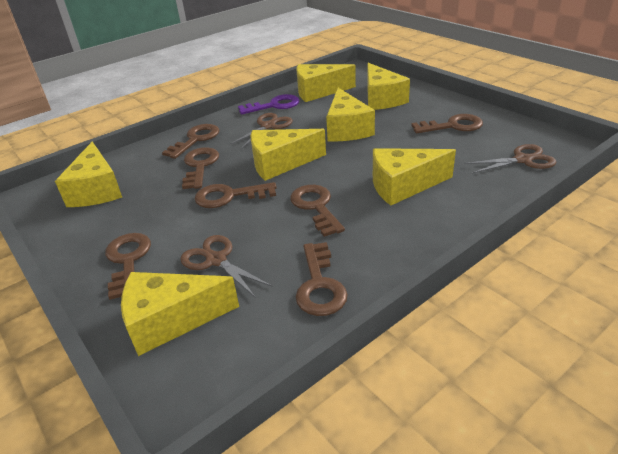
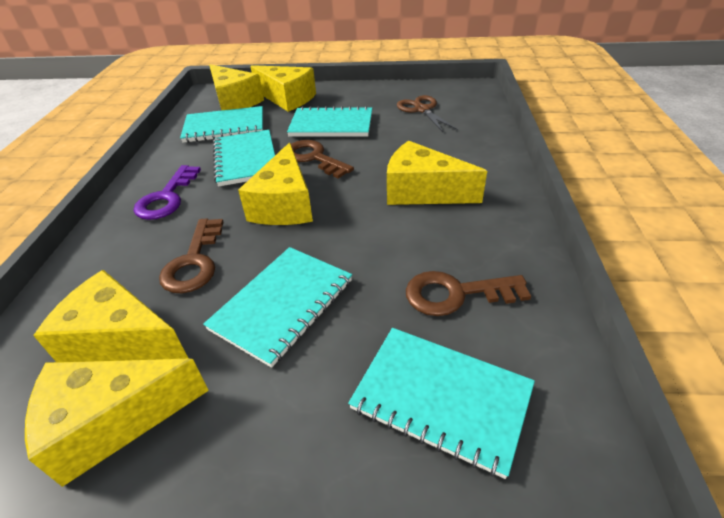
brown key: 7 -> 3
brown scissors: 3 -> 1
turquoise notebook: 0 -> 5
yellow cheese: 7 -> 6

